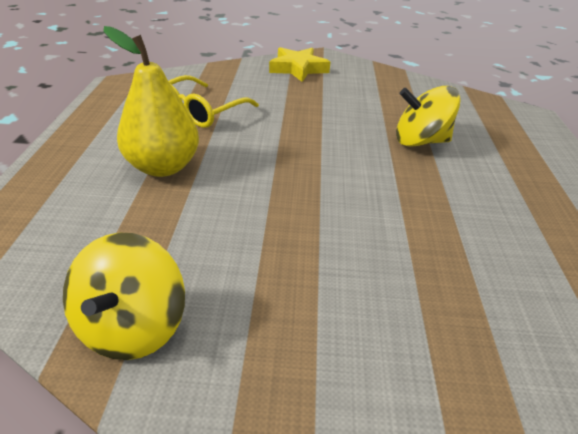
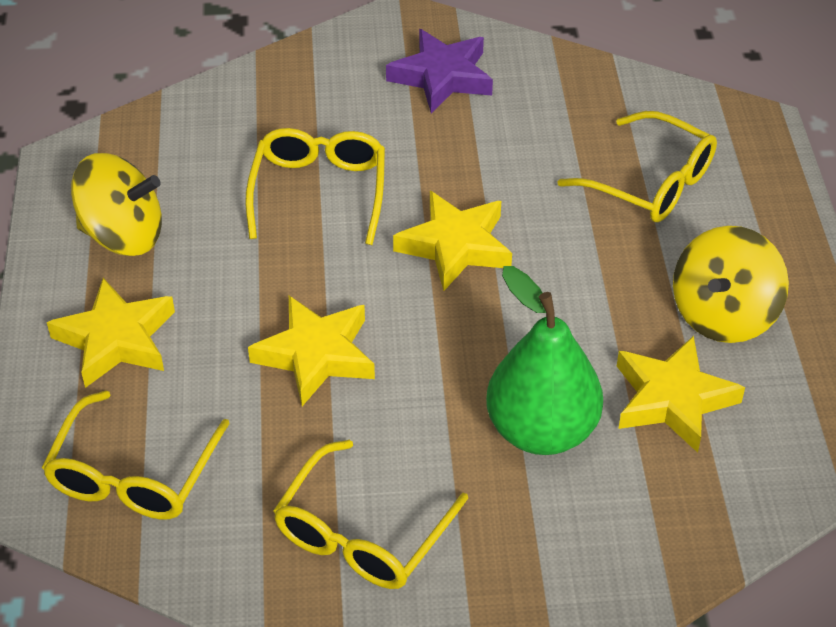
green pear: 0 -> 1
purple star: 0 -> 1
yellow glasses: 1 -> 4
yellow pear: 1 -> 0
yellow star: 1 -> 4

